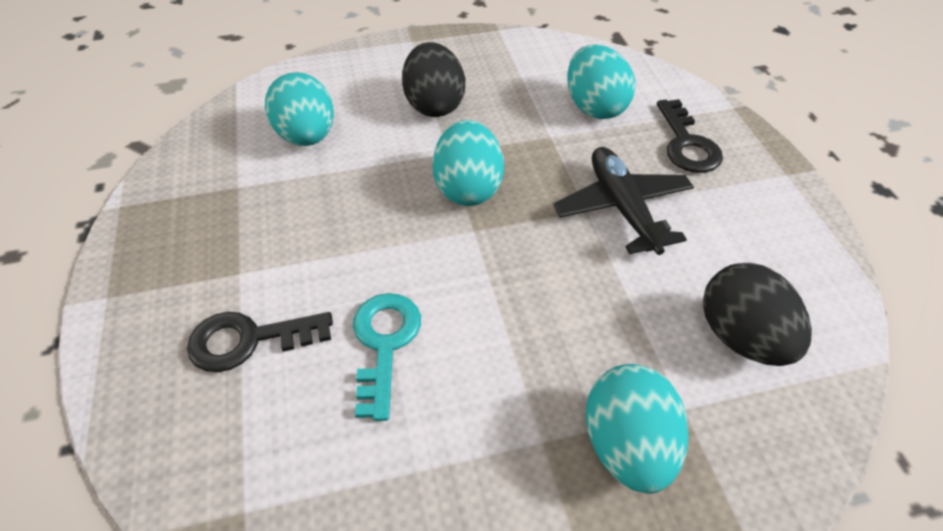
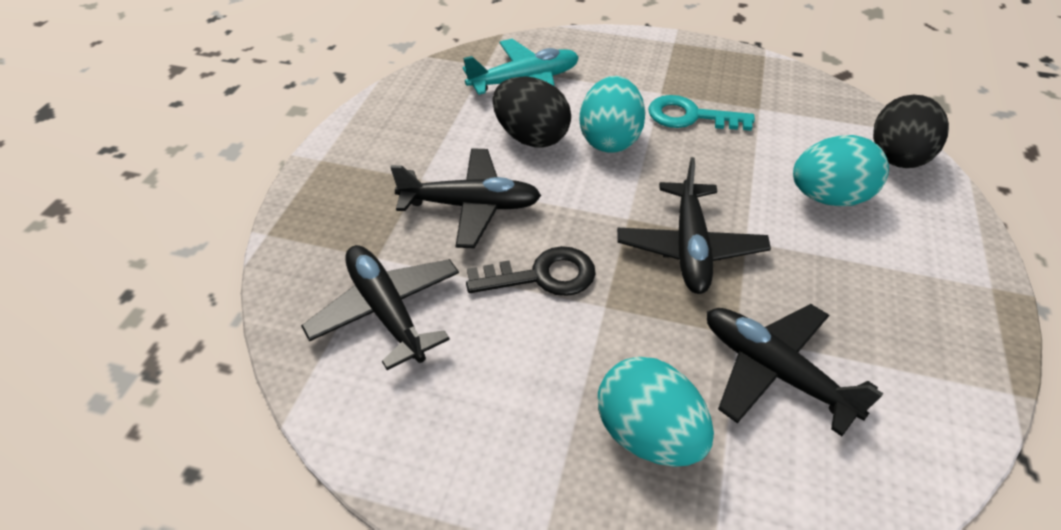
black key: 2 -> 1
black plane: 1 -> 4
turquoise egg: 4 -> 3
turquoise plane: 0 -> 1

